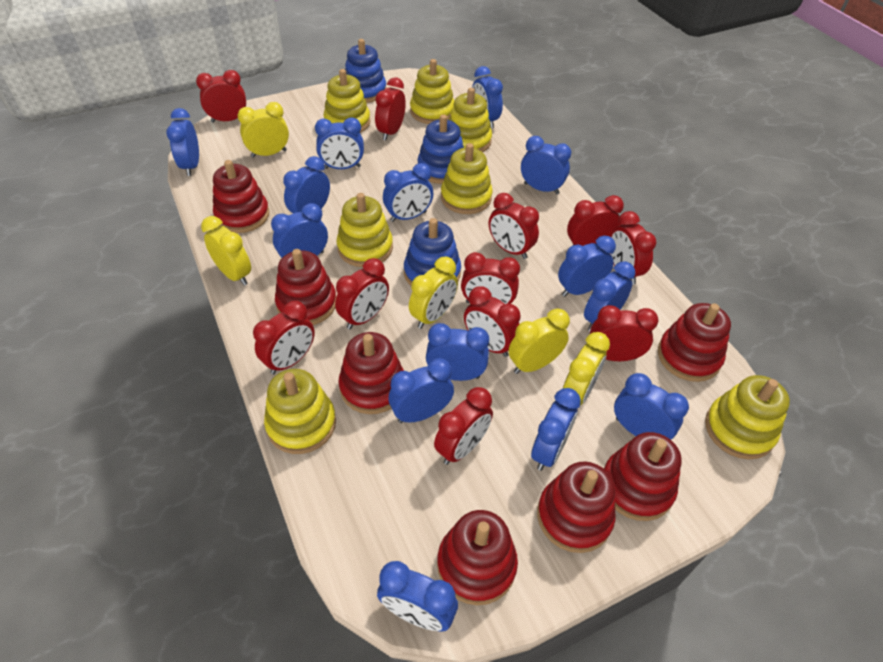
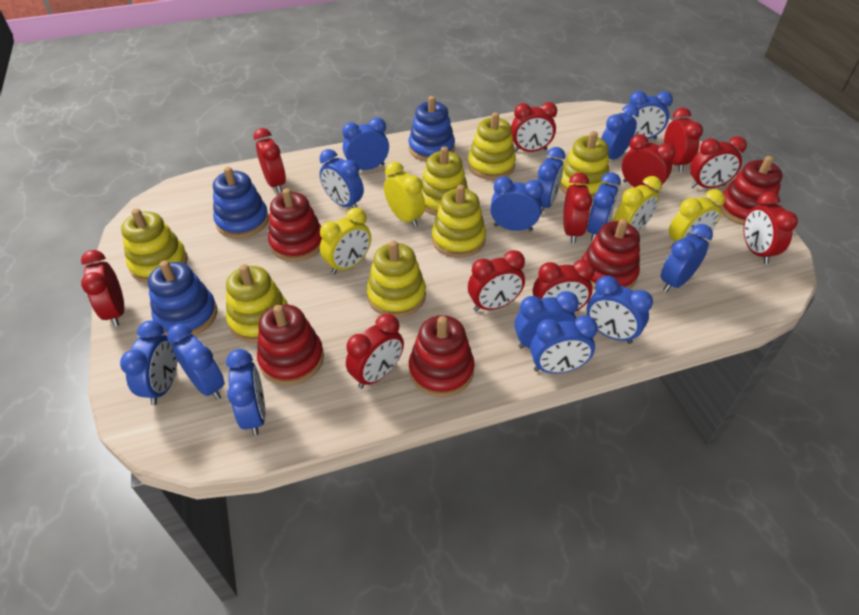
red stacking toy: 7 -> 5
yellow clock: 5 -> 4

